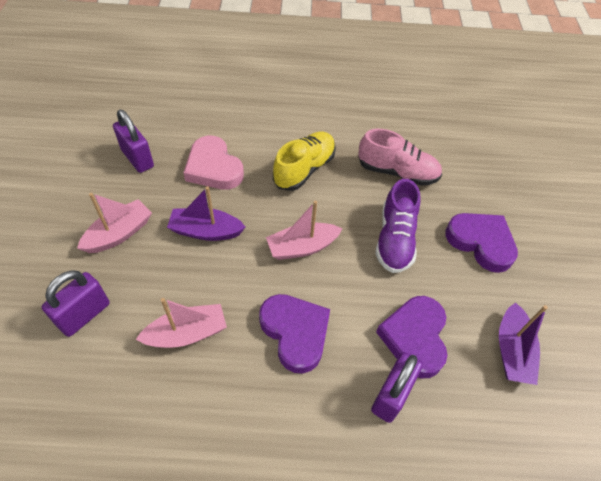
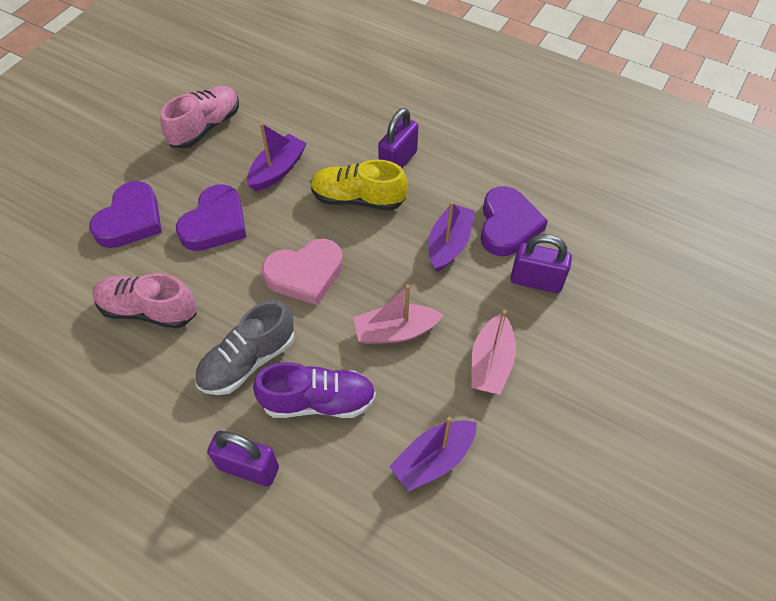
grey shoe: 0 -> 1
pink boat: 3 -> 2
pink shoe: 1 -> 2
purple boat: 2 -> 3

